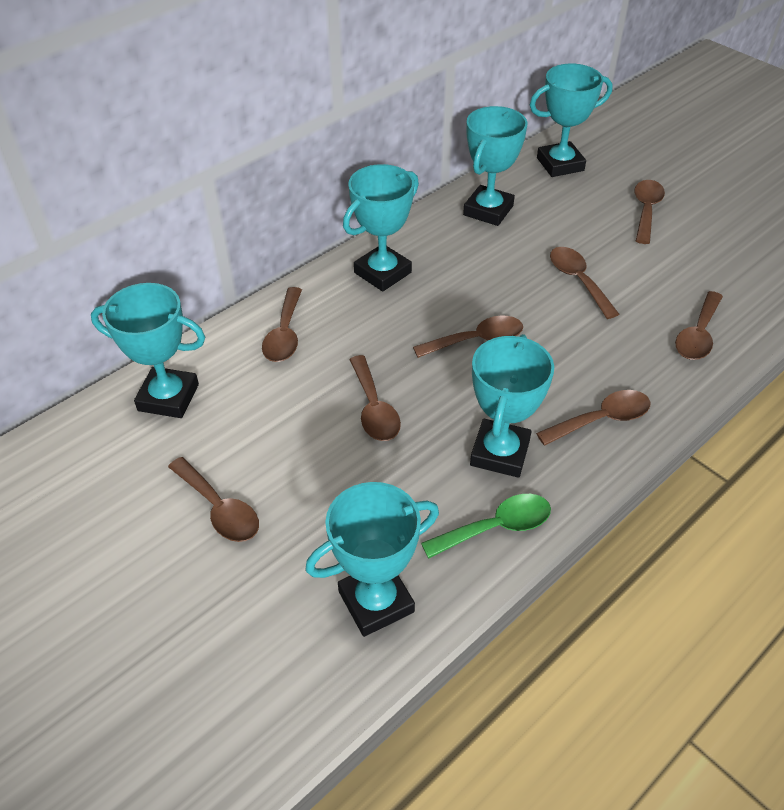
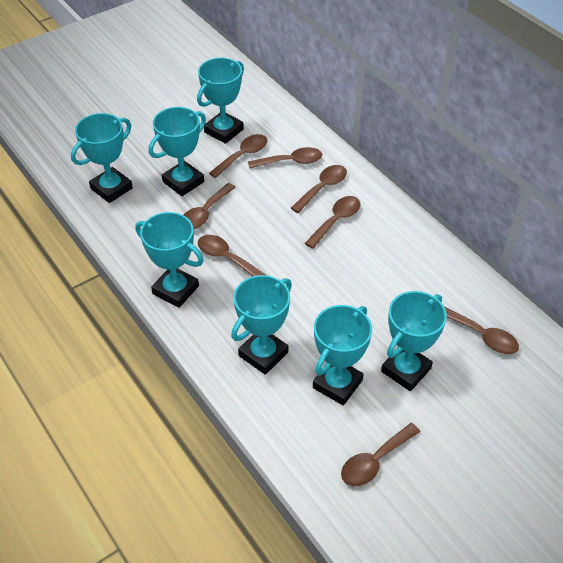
green spoon: 1 -> 0
turquoise trophy: 6 -> 7

